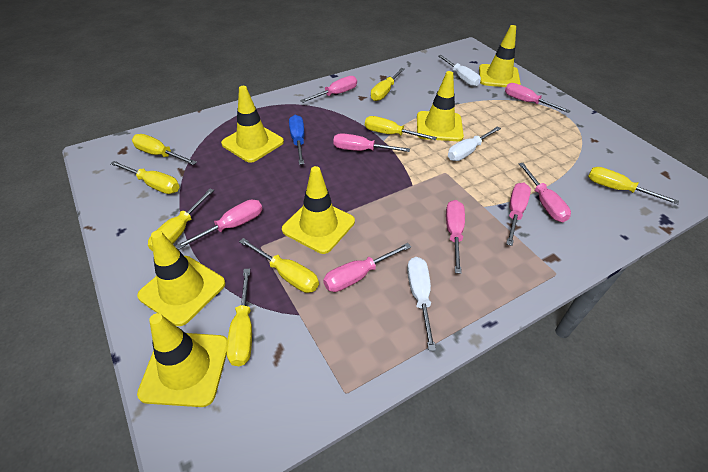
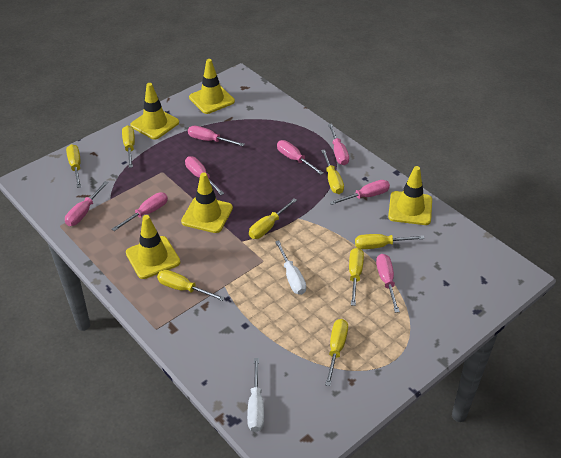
blue screwdriver: 1 -> 0
white screwdriver: 3 -> 2
yellow traffic cone: 6 -> 5

